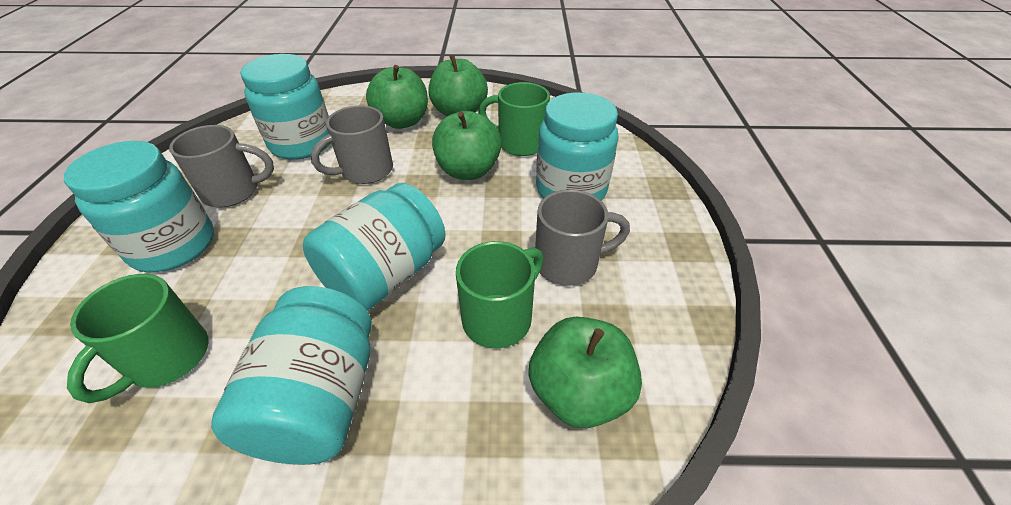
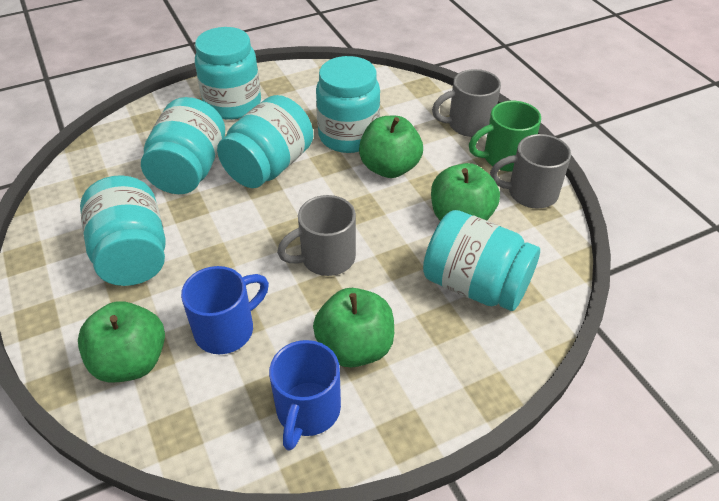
blue mug: 0 -> 2
green mug: 3 -> 1
turquoise jar: 5 -> 6

